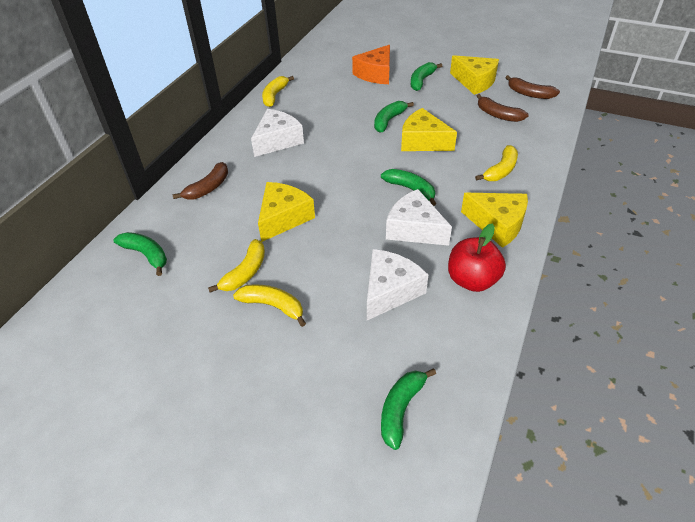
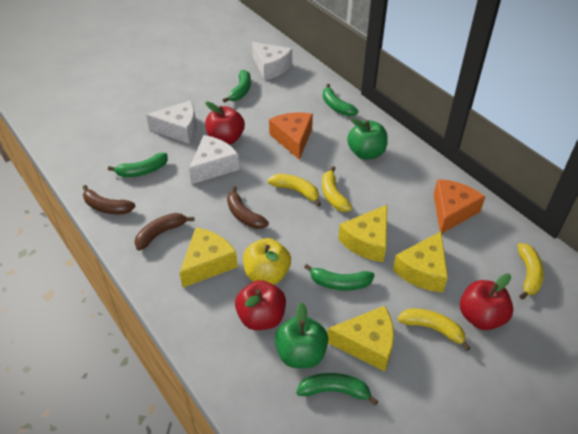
green apple: 0 -> 2
orange cheese: 1 -> 2
red apple: 1 -> 3
yellow apple: 0 -> 1

